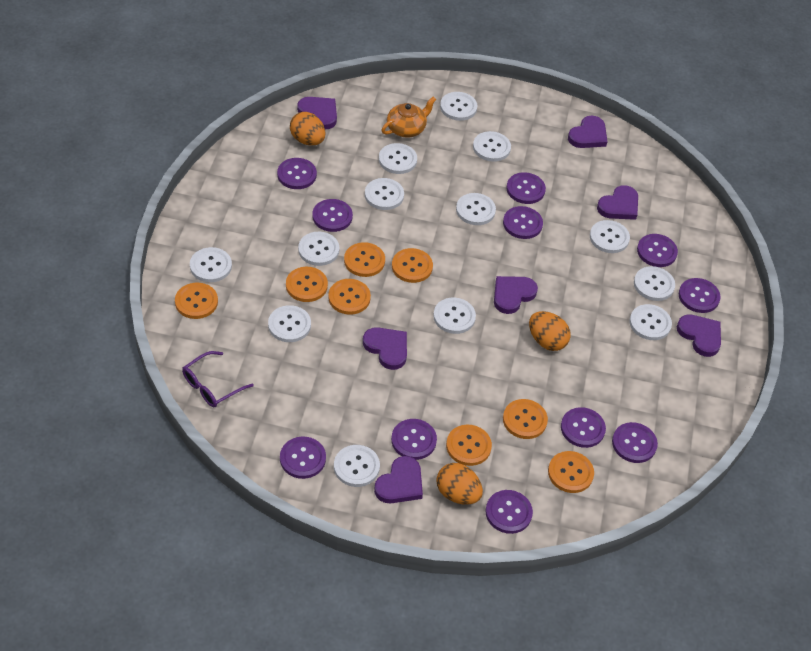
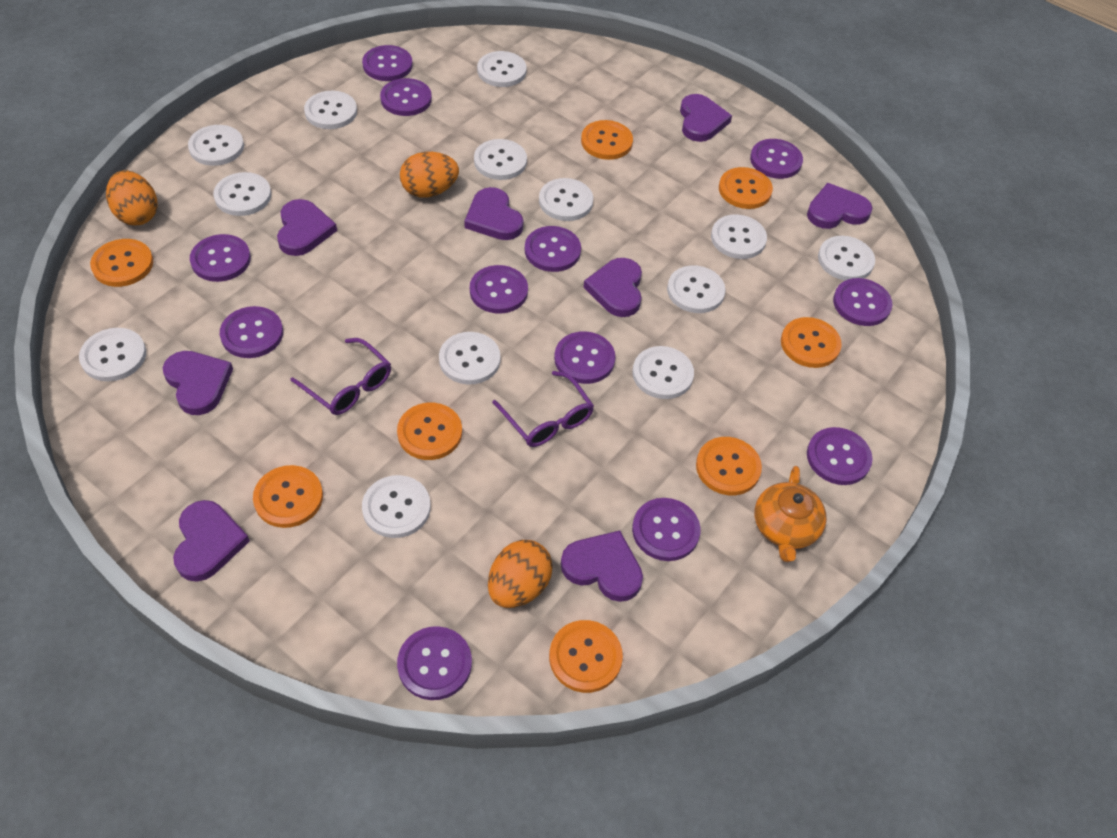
purple button: 11 -> 12
purple glasses: 1 -> 2
purple heart: 7 -> 8

